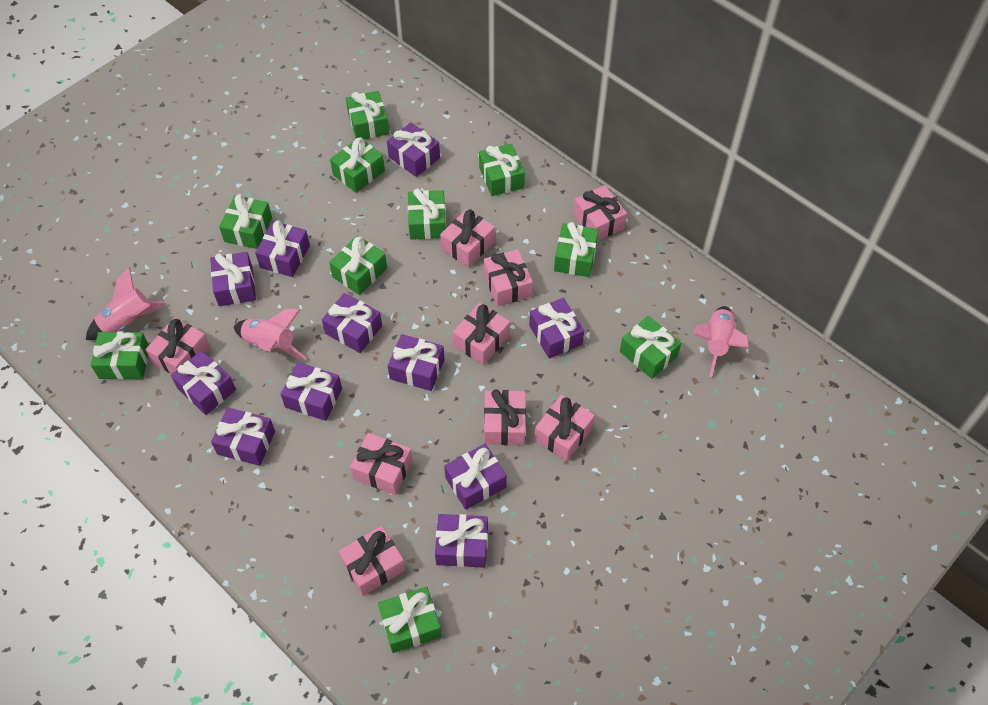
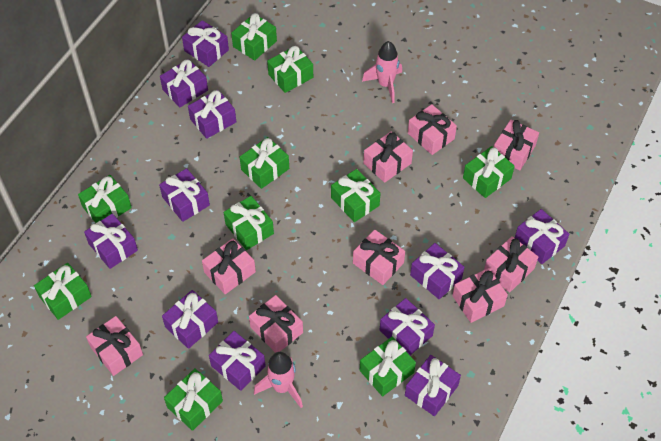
pink rocket: 3 -> 2

